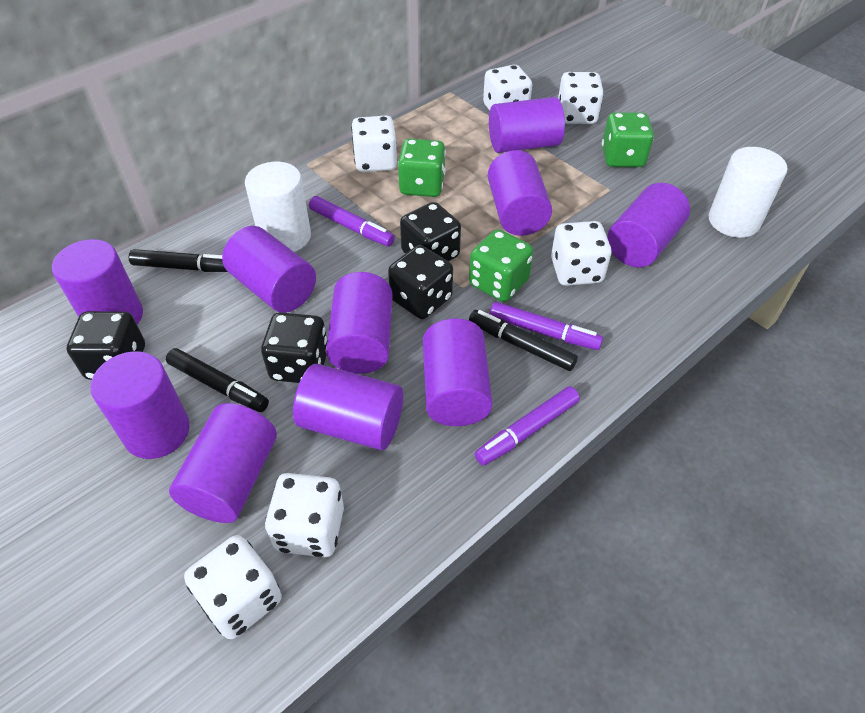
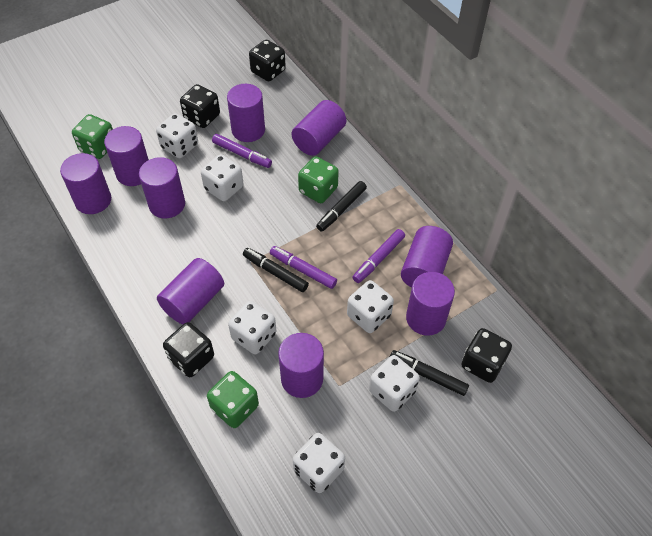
purple cylinder: 10 -> 9
white cylinder: 2 -> 0

